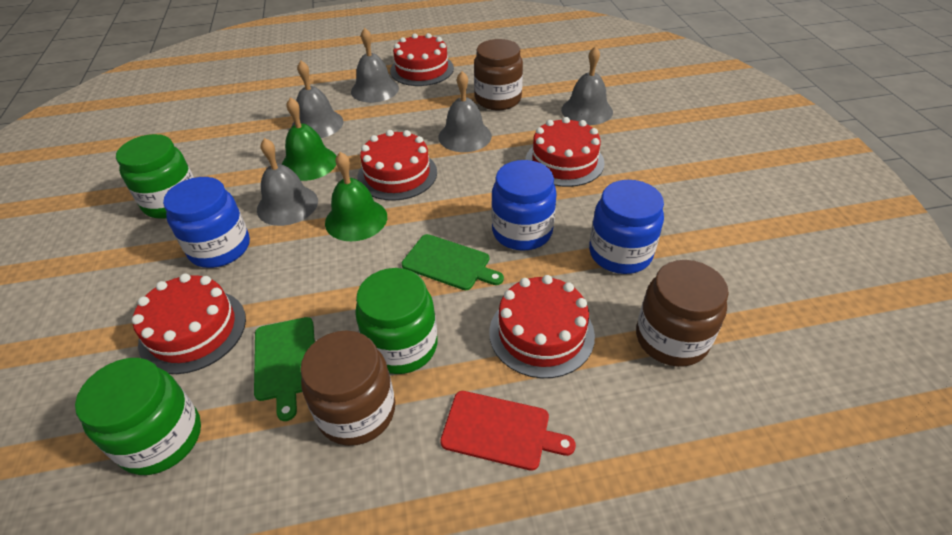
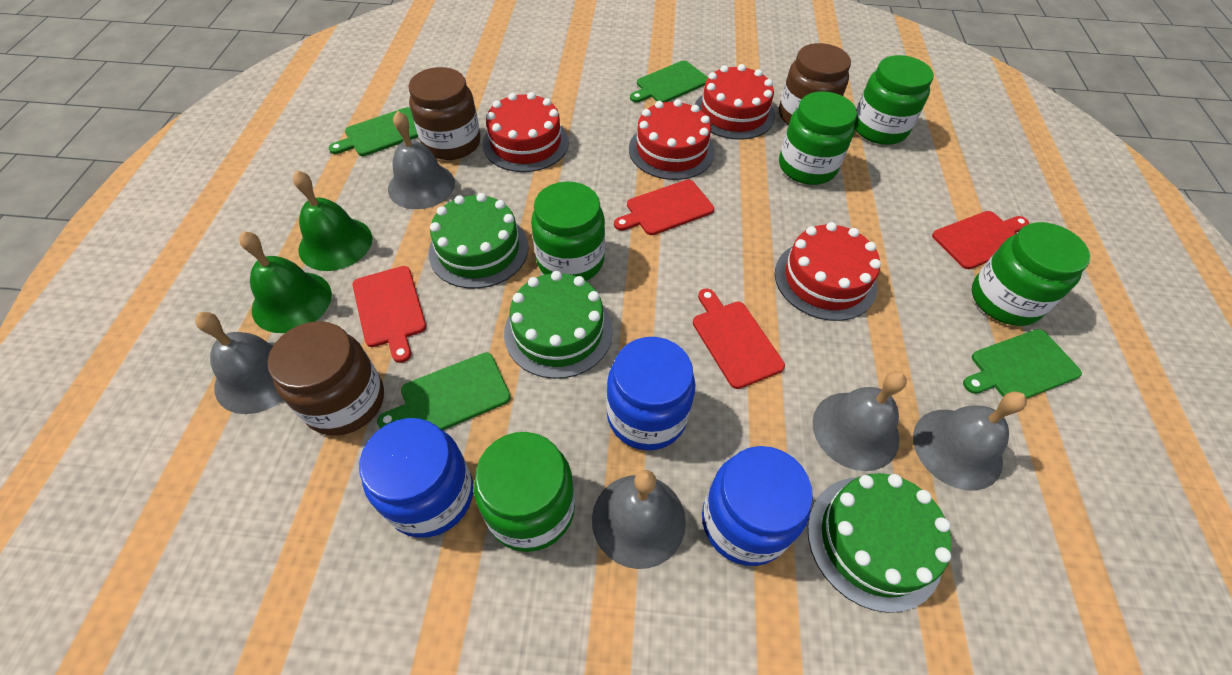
green cake: 0 -> 3
green cutting board: 2 -> 4
green jar: 3 -> 5
red cake: 5 -> 4
red cutting board: 1 -> 4

